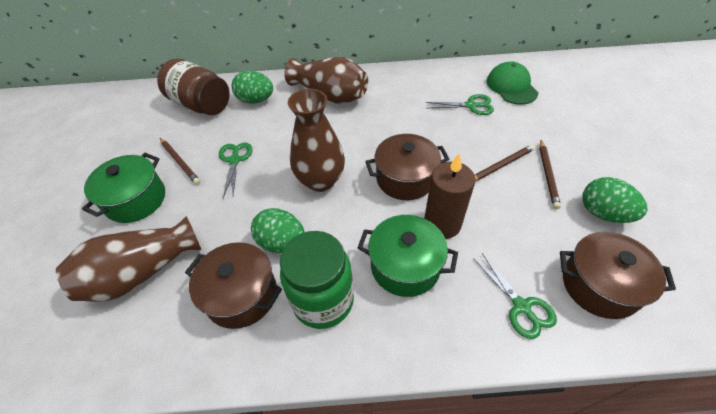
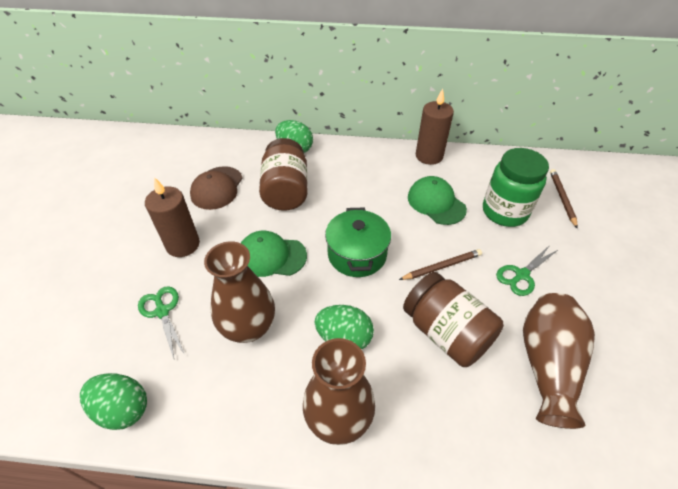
brown candle: 1 -> 2
brown cap: 0 -> 1
brown jar: 1 -> 2
brown pencil: 3 -> 2
brown pot: 3 -> 0
green cap: 1 -> 2
green pot: 2 -> 1
green scissors: 3 -> 2

